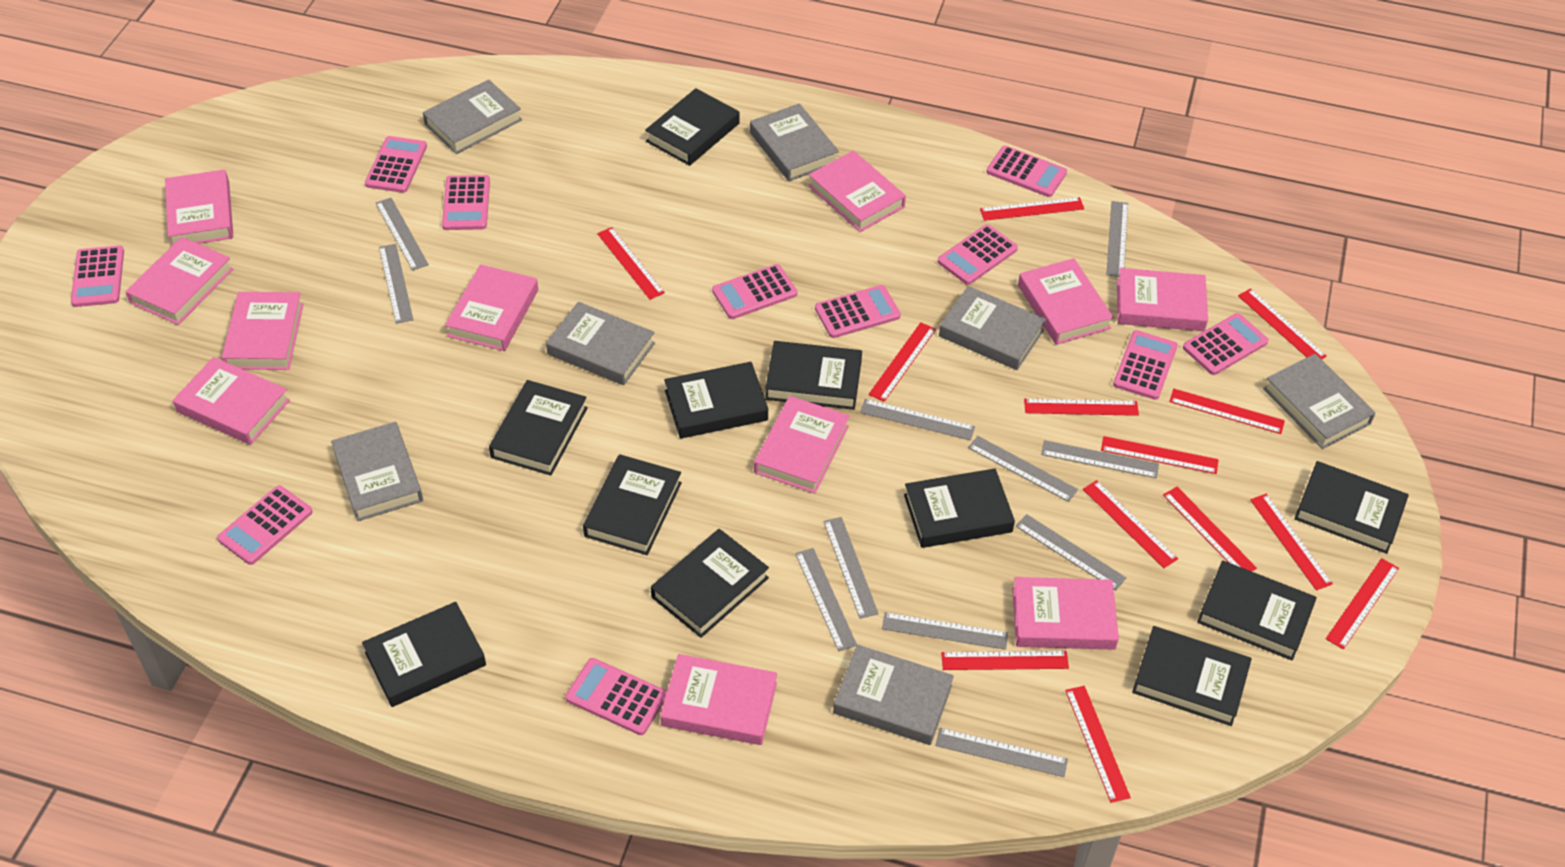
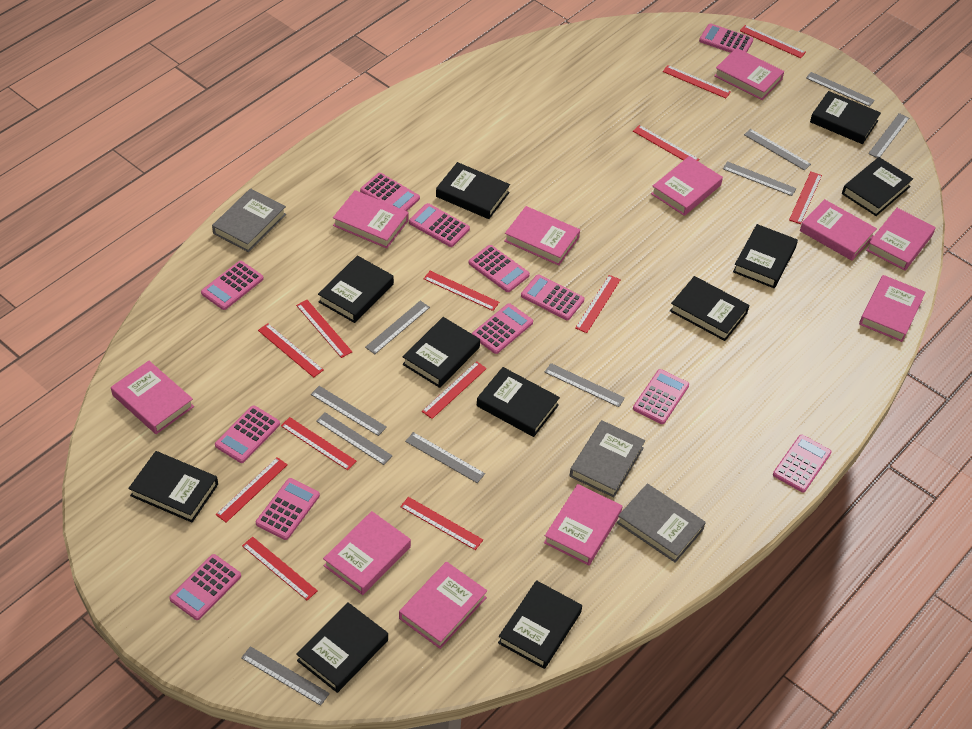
grey book: 7 -> 3
grey ruler: 11 -> 10
pink calculator: 11 -> 12

